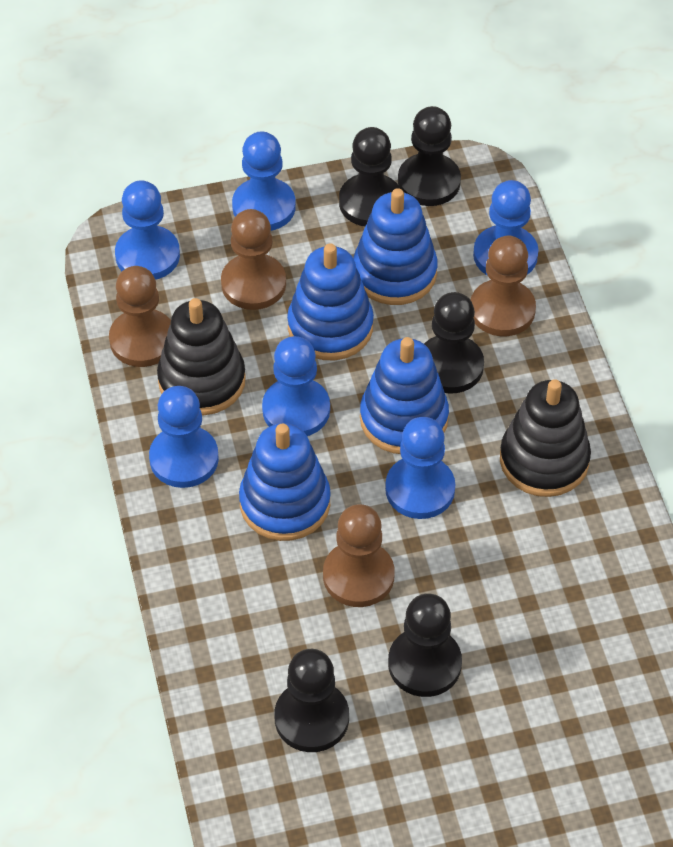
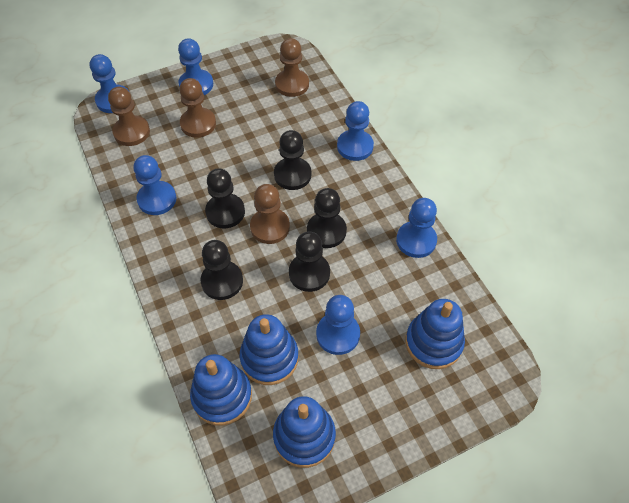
black stacking toy: 2 -> 0

